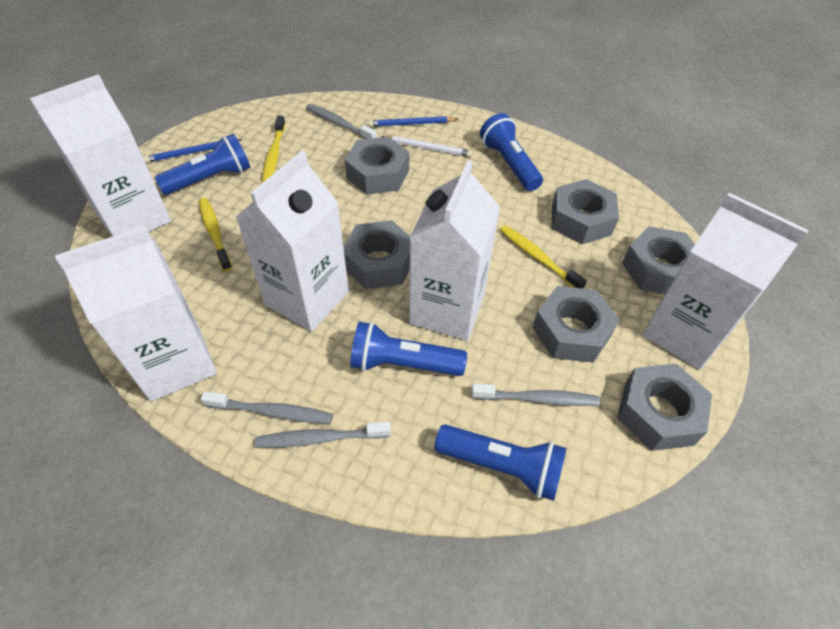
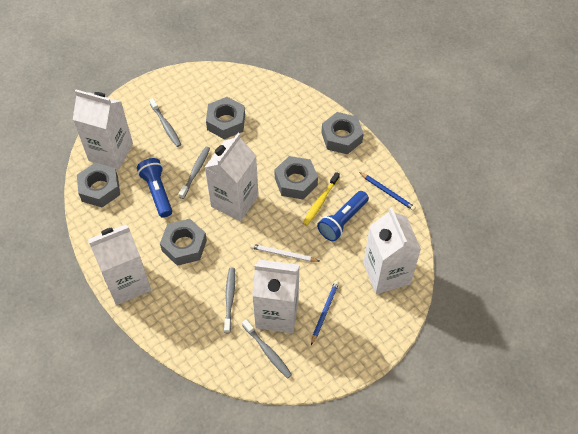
blue flashlight: 4 -> 2
grey nut: 6 -> 5
yellow toothbrush: 3 -> 1

